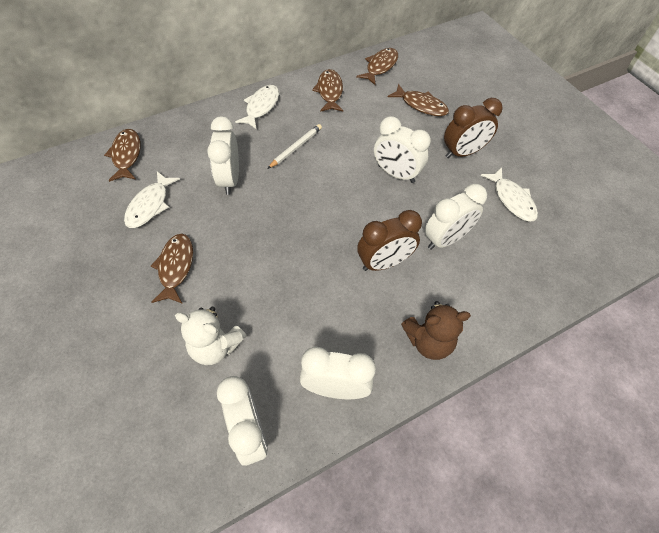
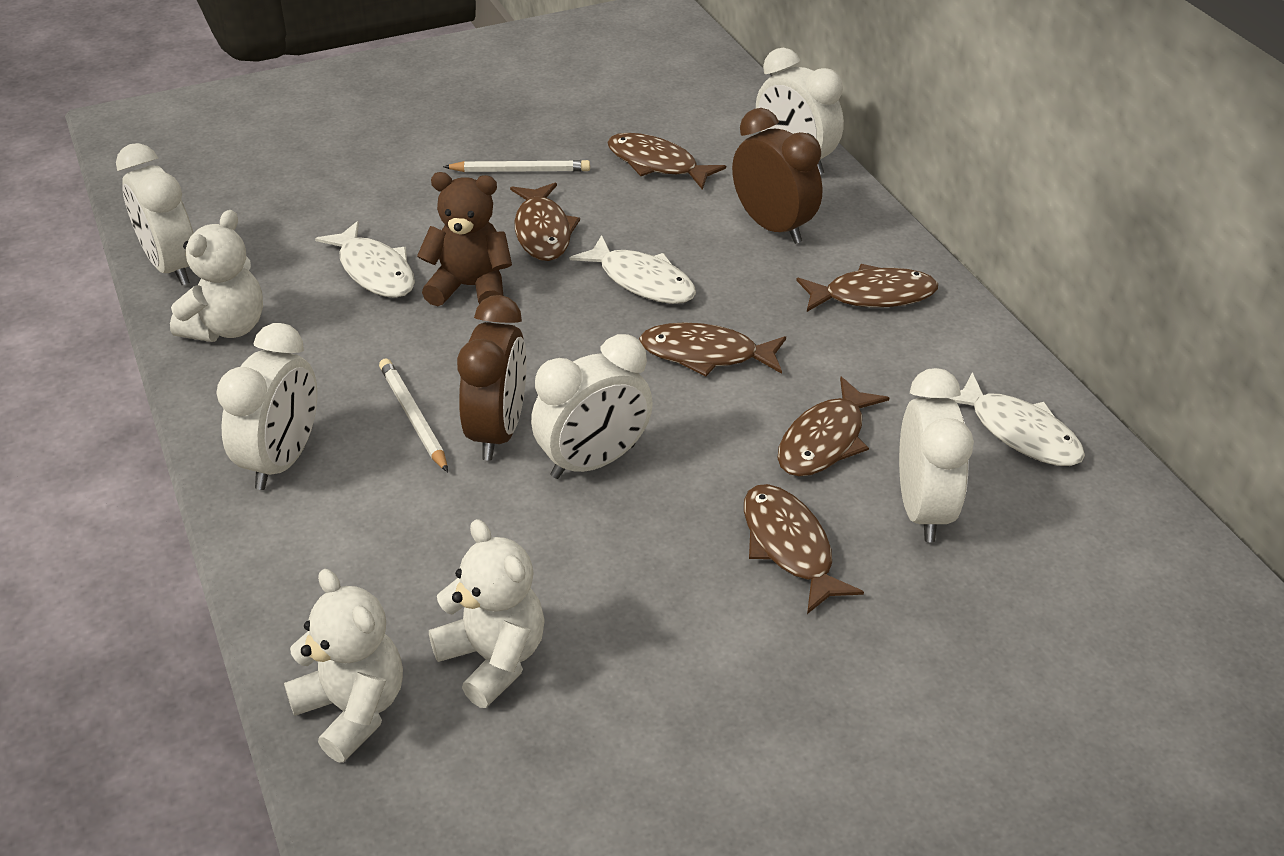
brown fish: 5 -> 6
white pencil: 1 -> 2
white teddy bear: 1 -> 3

